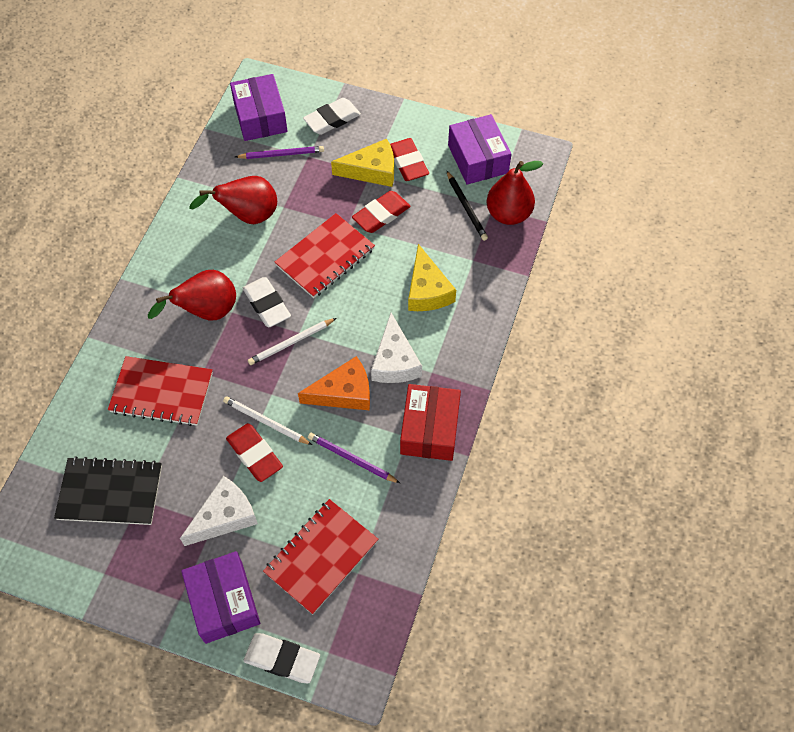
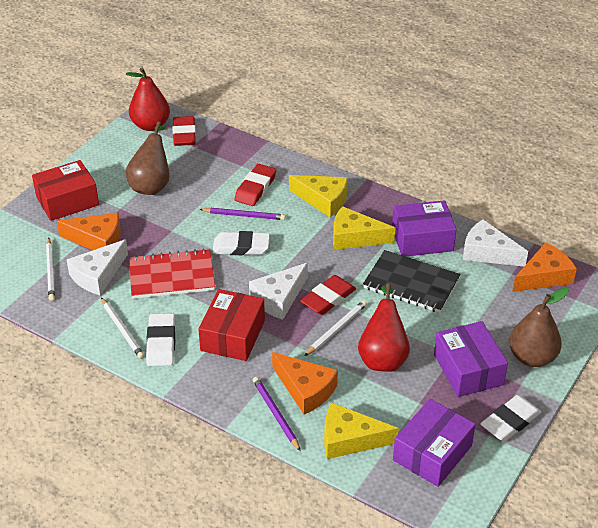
black pencil: 1 -> 0
brown pear: 0 -> 2
orange cheese: 1 -> 3
red box: 1 -> 2
red notebook: 3 -> 1
red pear: 3 -> 2
white cheese: 2 -> 3
white pencil: 2 -> 3
yellow cheese: 2 -> 3

